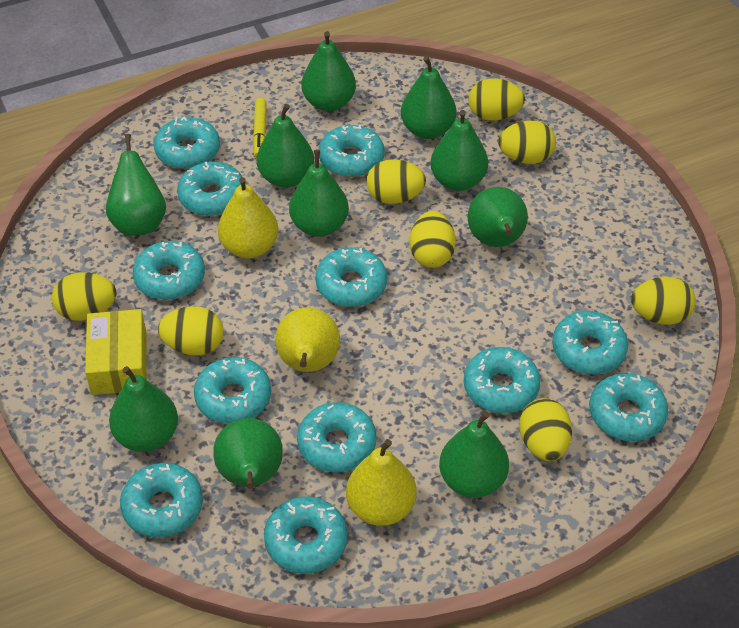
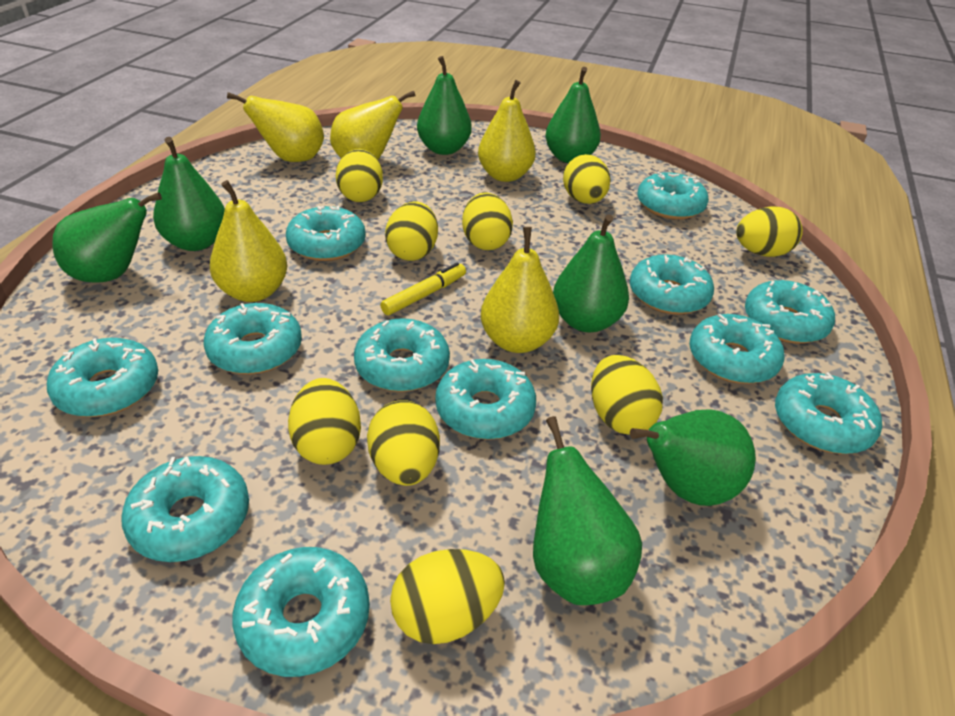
green pear: 10 -> 7
yellow box: 1 -> 0
yellow egg: 8 -> 9
yellow pear: 3 -> 5

